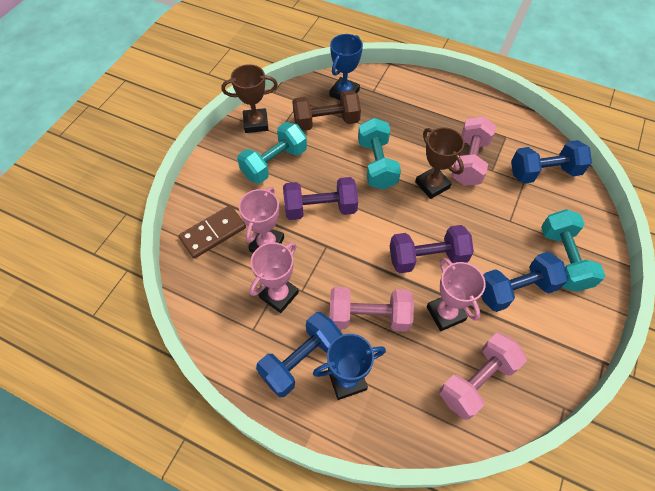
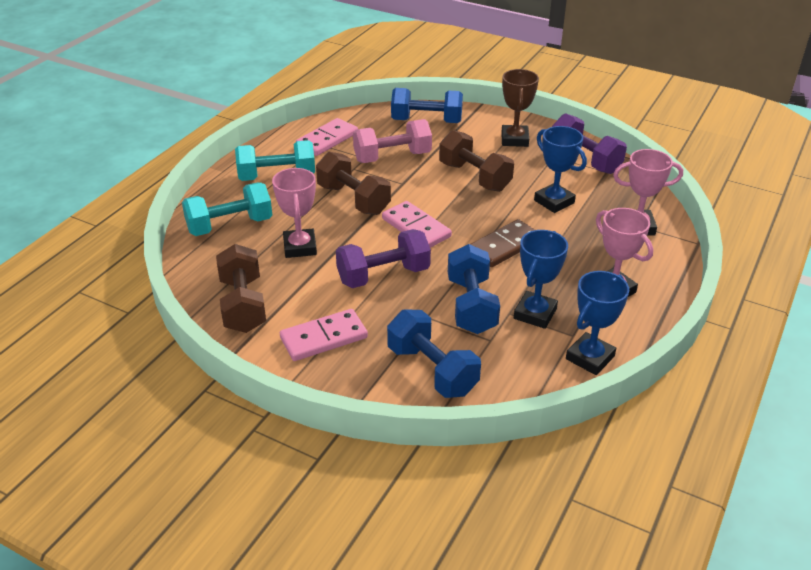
blue trophy: 2 -> 3
brown dumbbell: 1 -> 3
brown trophy: 2 -> 1
pink domino: 0 -> 3
pink dumbbell: 3 -> 1
turquoise dumbbell: 3 -> 2

